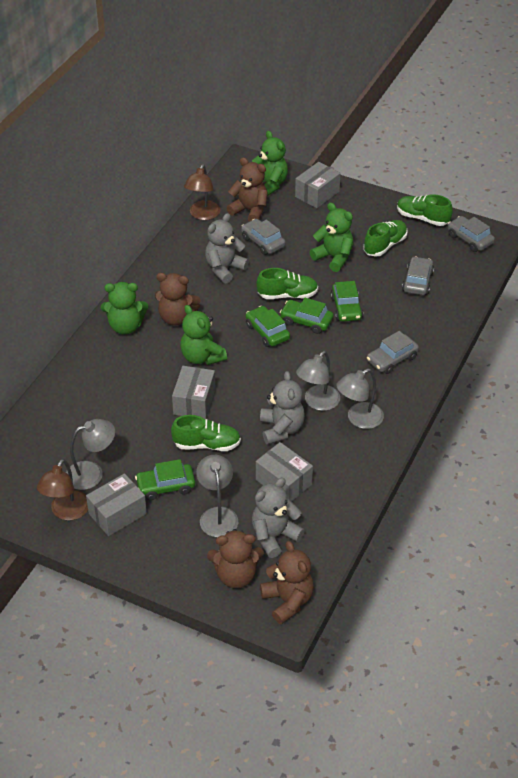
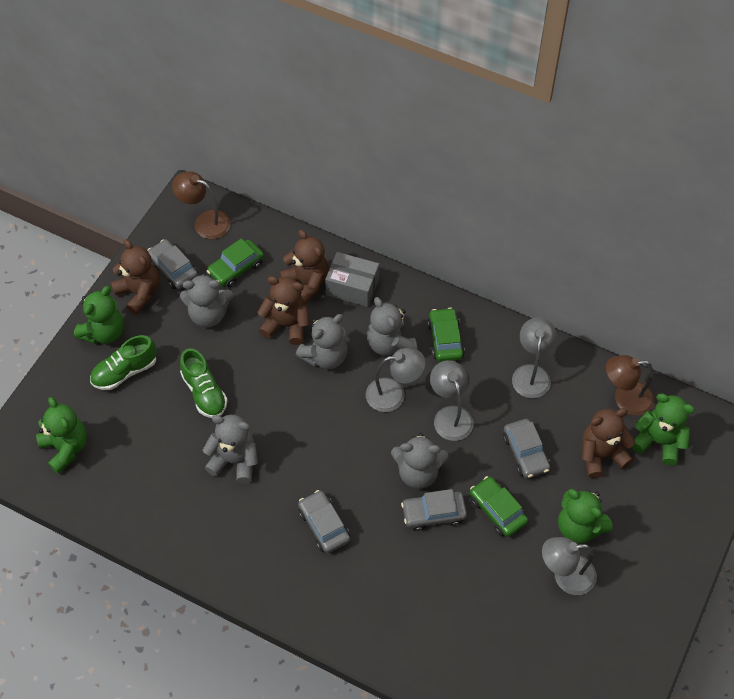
green car: 4 -> 3
green shoe: 4 -> 2
grey box: 4 -> 1
grey teddy bear: 3 -> 5

